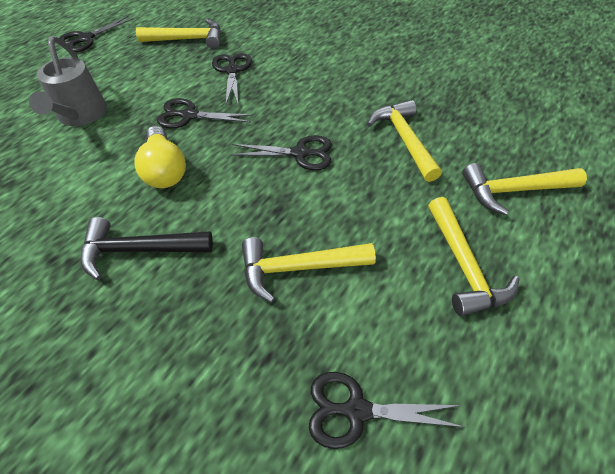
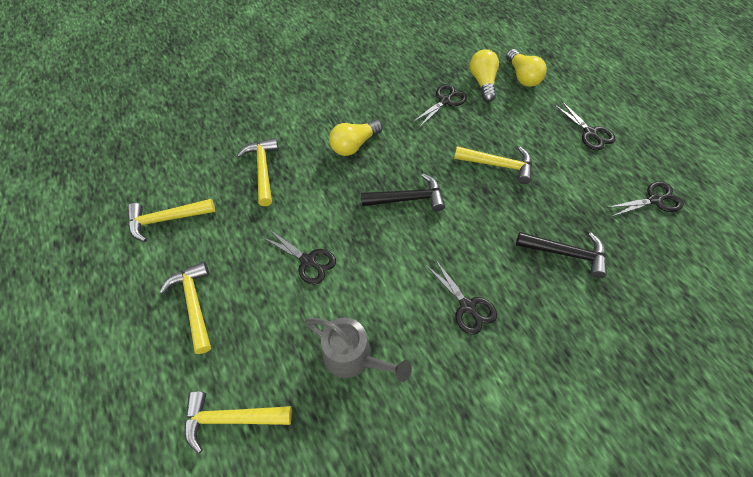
black hammer: 1 -> 2
yellow light bulb: 1 -> 3

